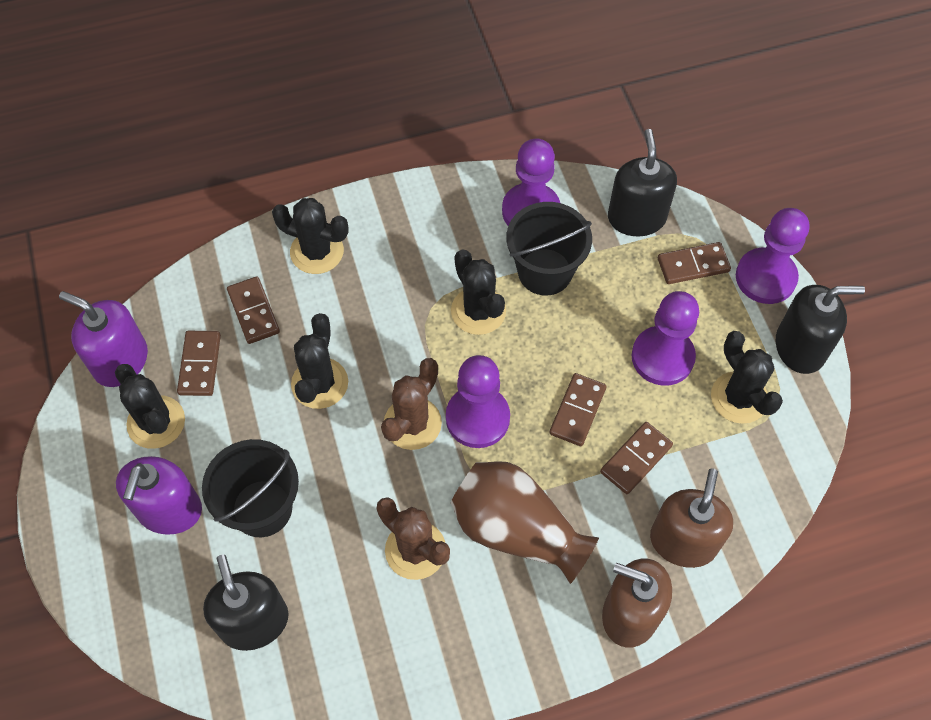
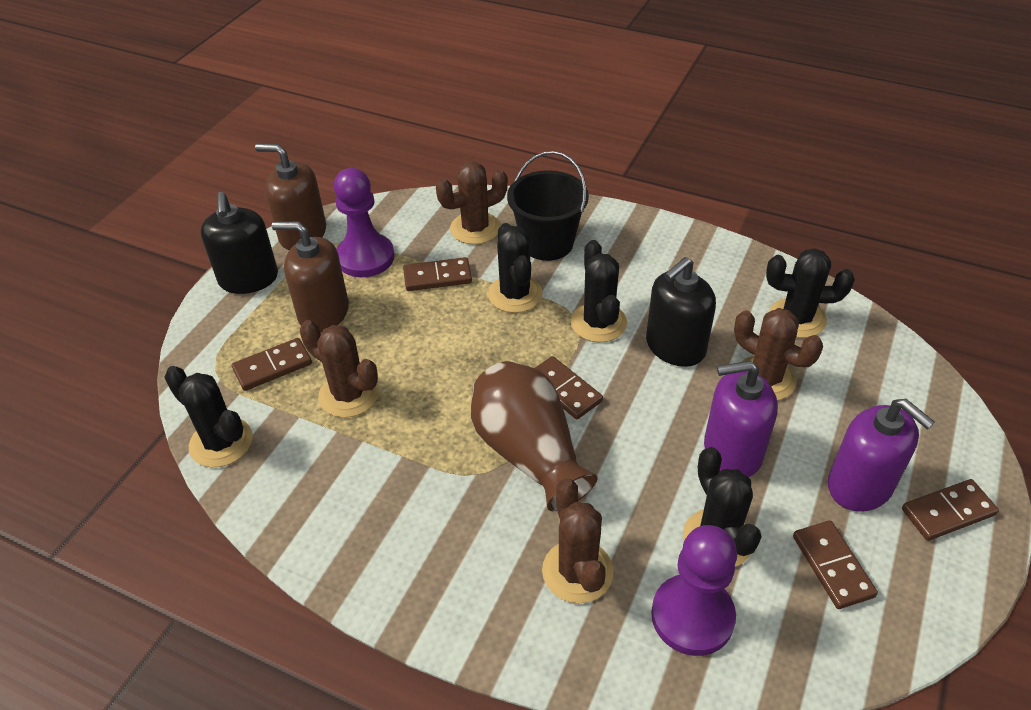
black bucket: 2 -> 1
black soap dispenser: 3 -> 2
brown cactus: 2 -> 4
purple pawn: 4 -> 2

